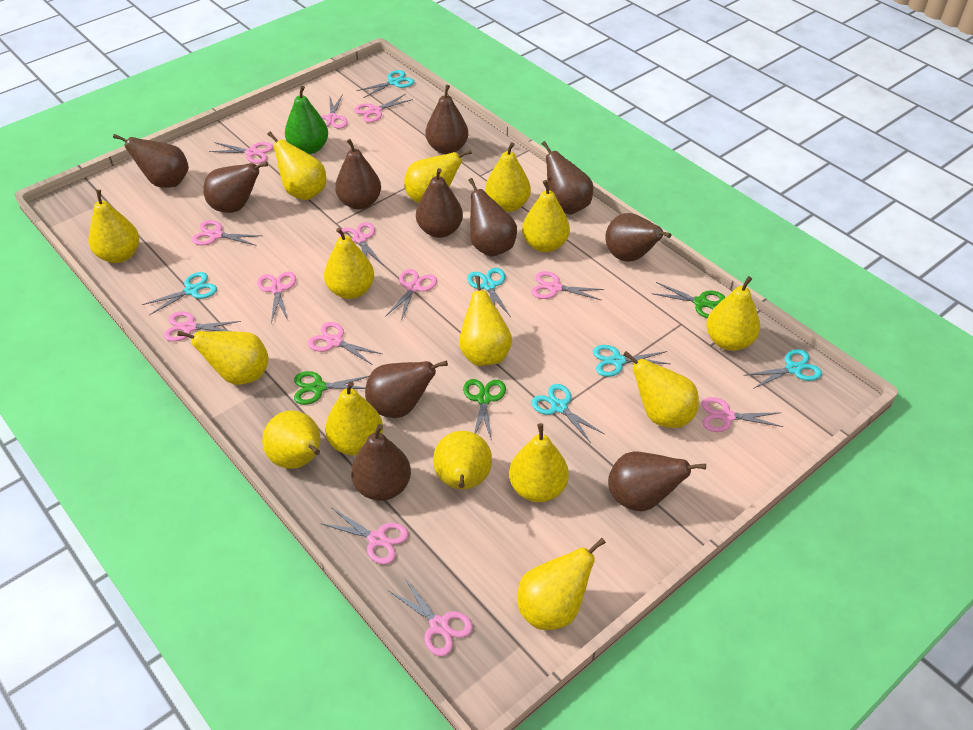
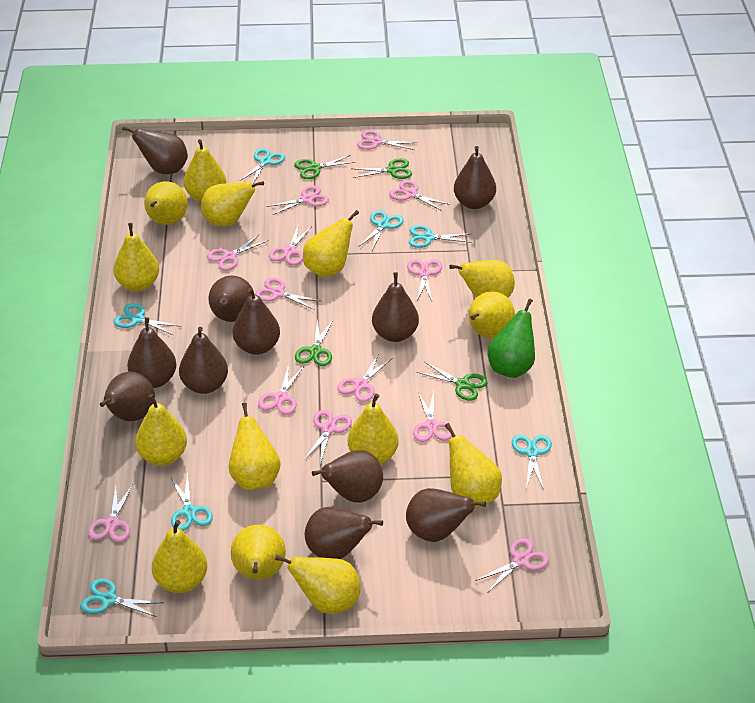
green scissors: 3 -> 4
turquoise scissors: 6 -> 7
yellow pear: 15 -> 14

